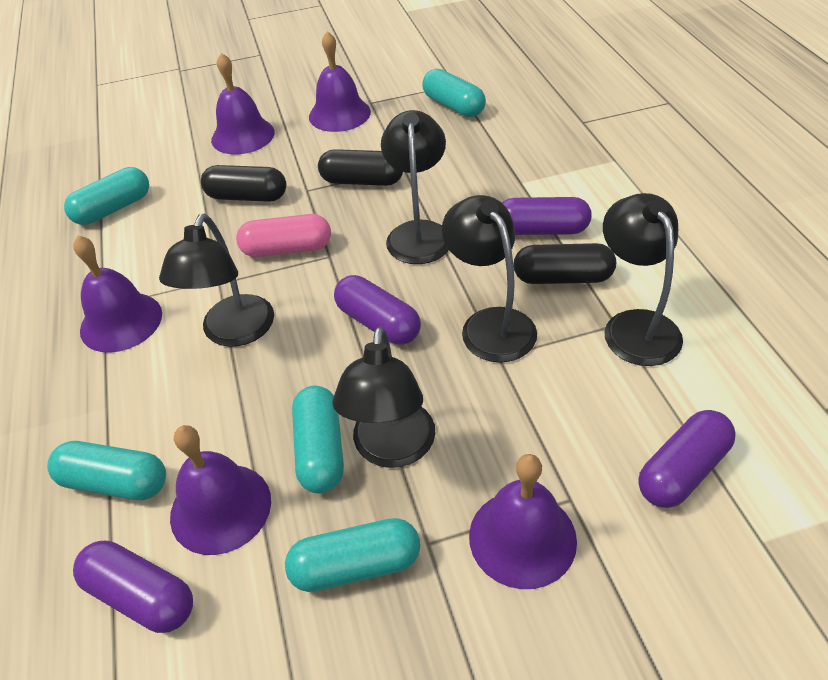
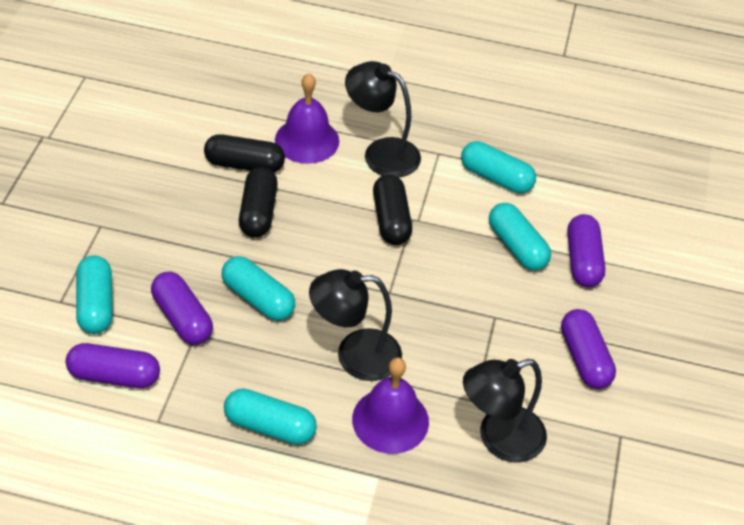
black lamp: 5 -> 3
pink capsule: 1 -> 0
purple bell: 5 -> 2

